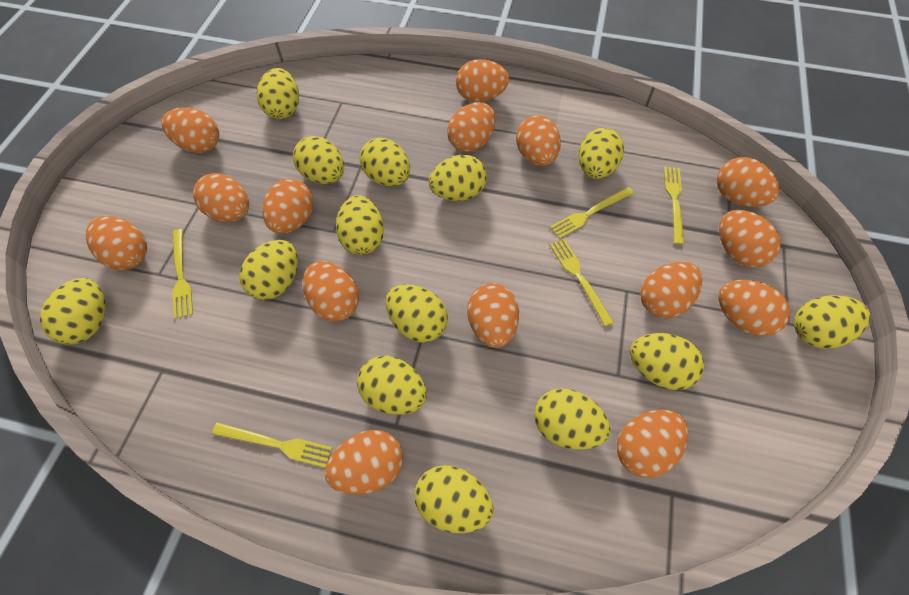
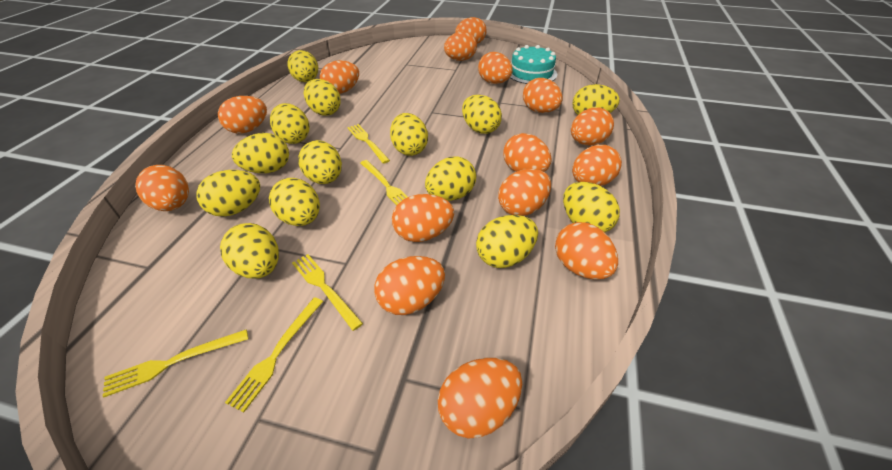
turquoise cake: 0 -> 1

